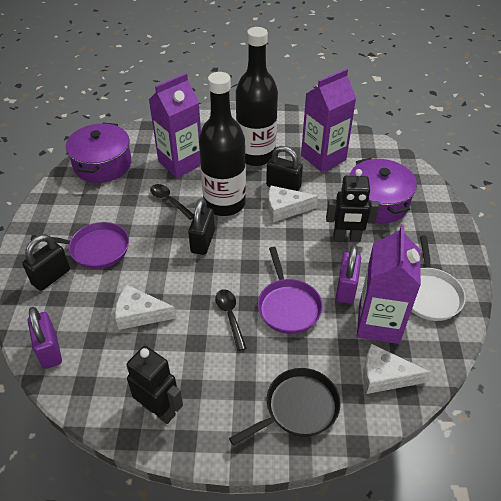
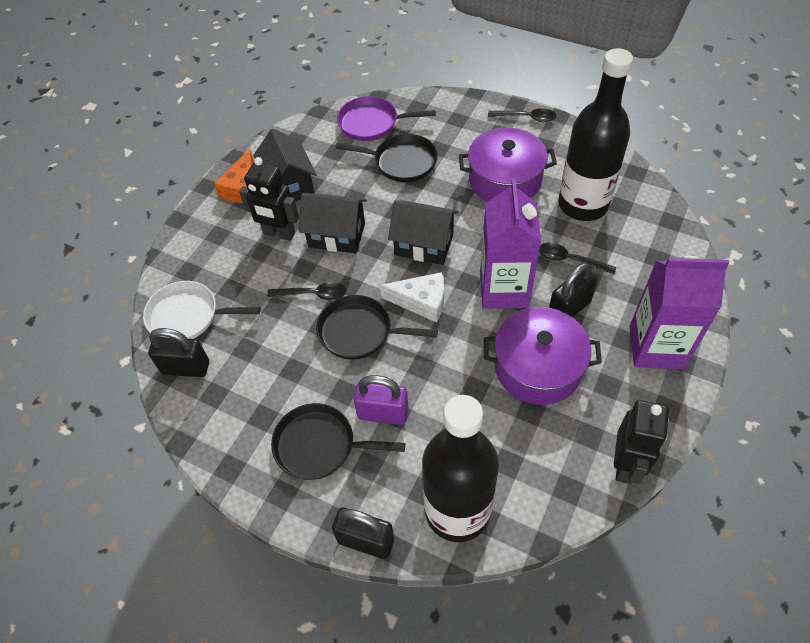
black house: 0 -> 3
black pan: 1 -> 3
black spoon: 2 -> 3
orange cheese: 0 -> 1
purple carton: 3 -> 2
purple padlock: 2 -> 1
purple pan: 2 -> 1
white cheese: 3 -> 1

